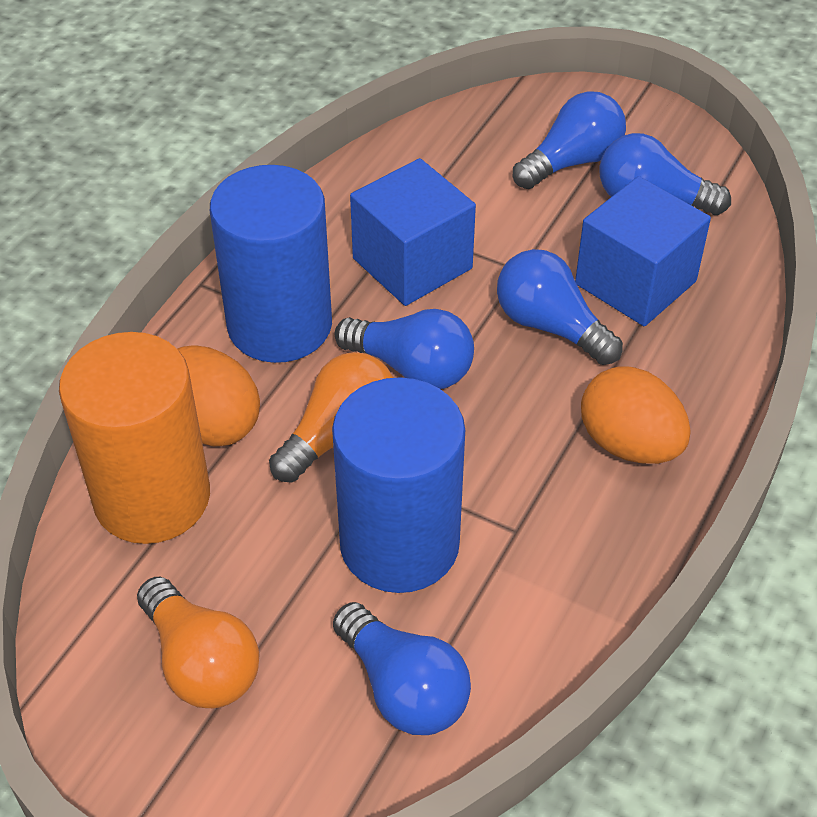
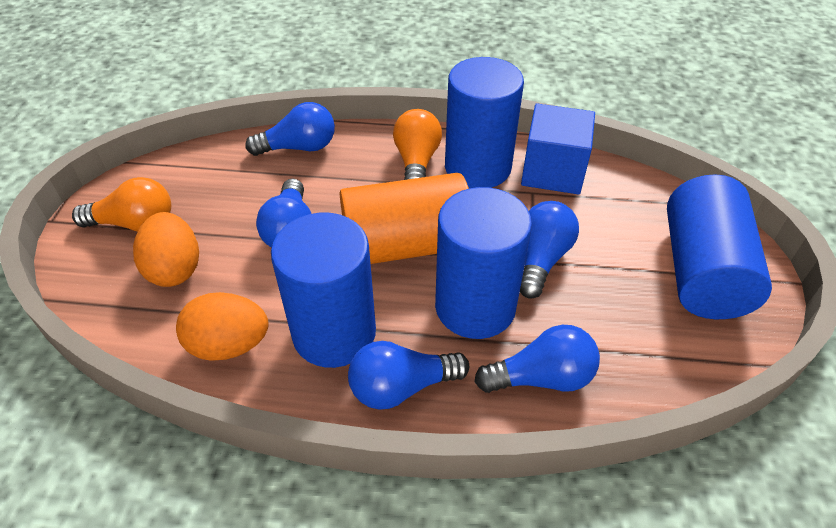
blue cube: 2 -> 1
blue cylinder: 2 -> 4

